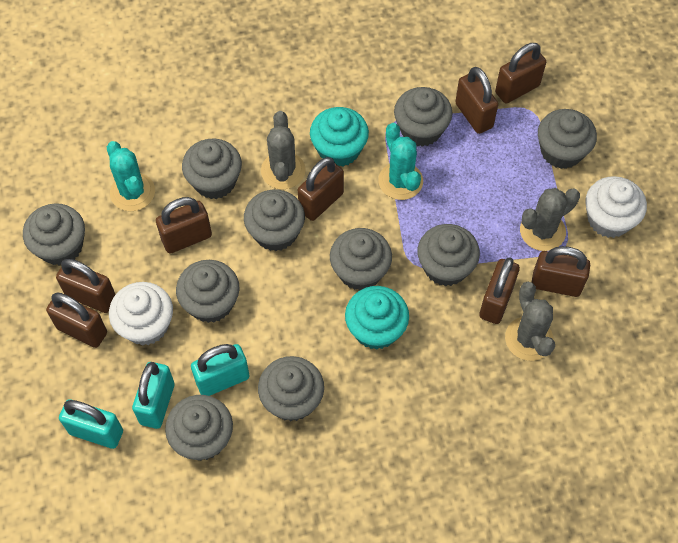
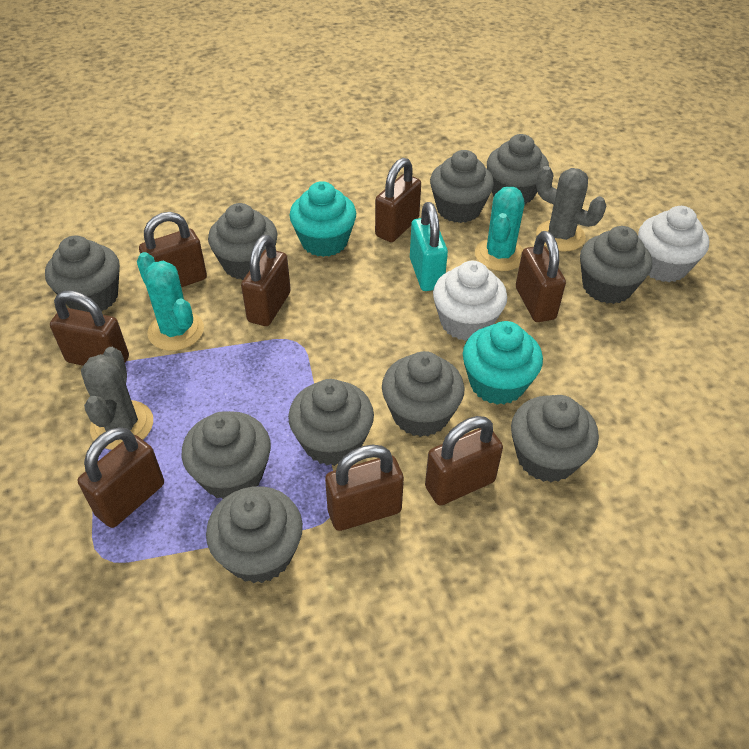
grey cactus: 3 -> 2
turquoise padlock: 3 -> 1

